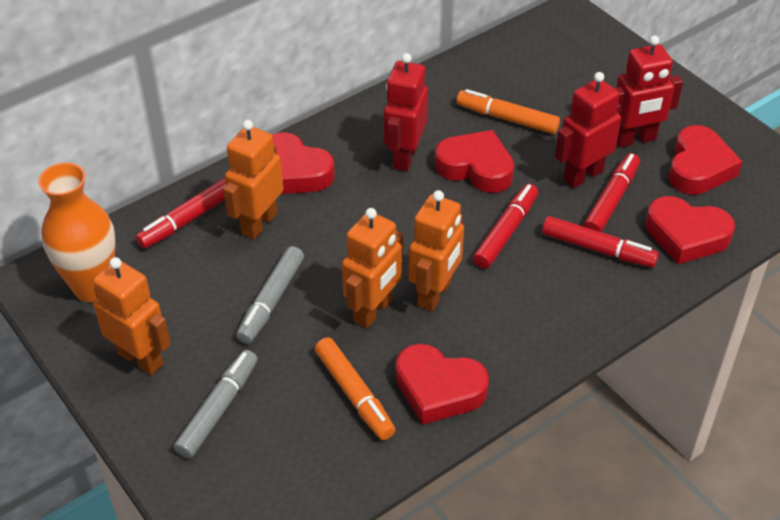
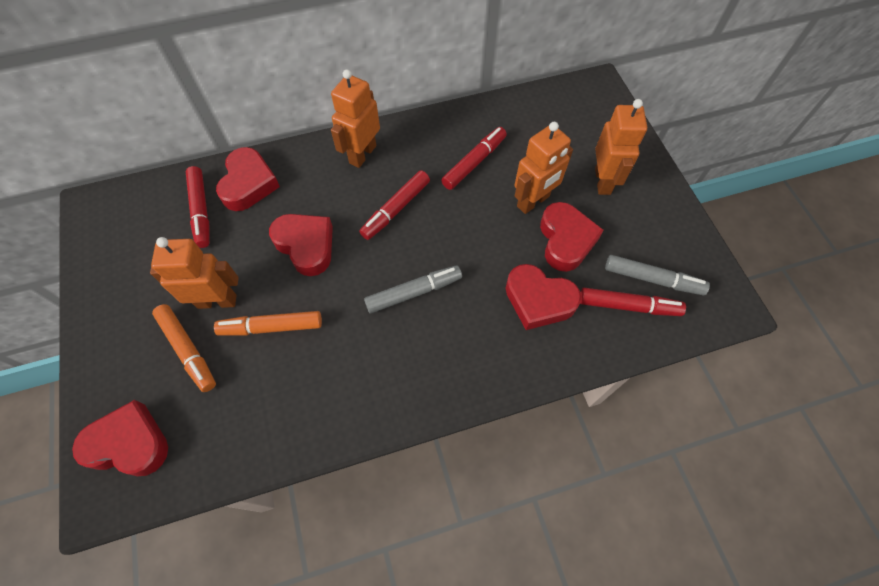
orange vase: 1 -> 0
red robot: 3 -> 0

